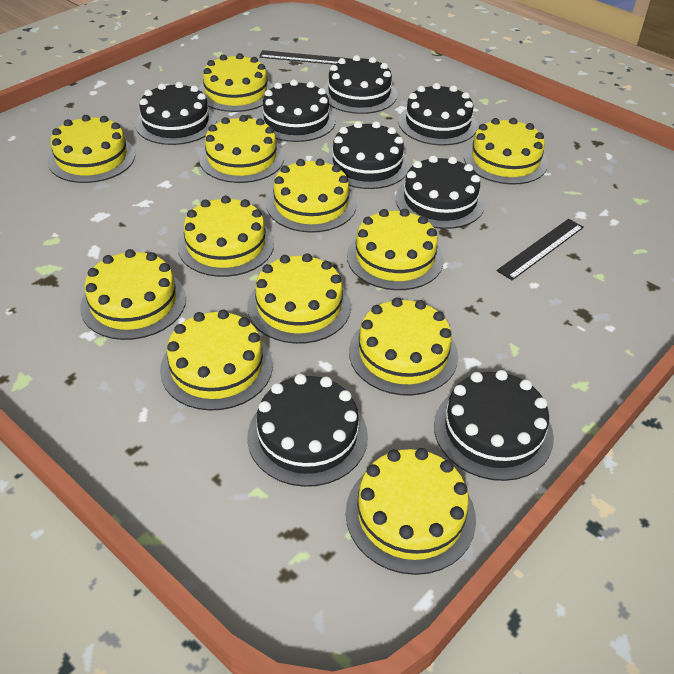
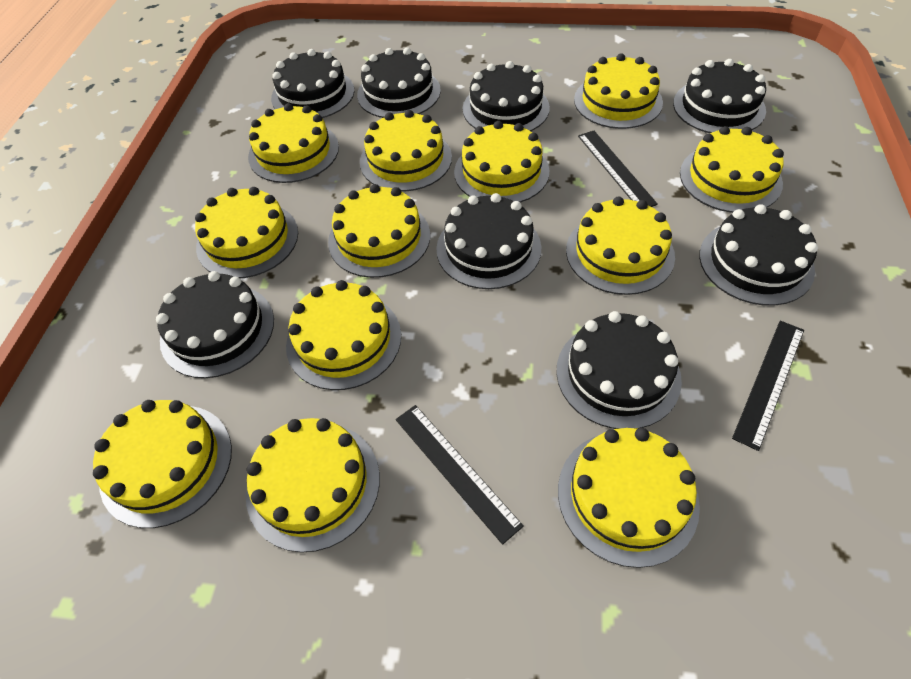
black ruler: 2 -> 3

